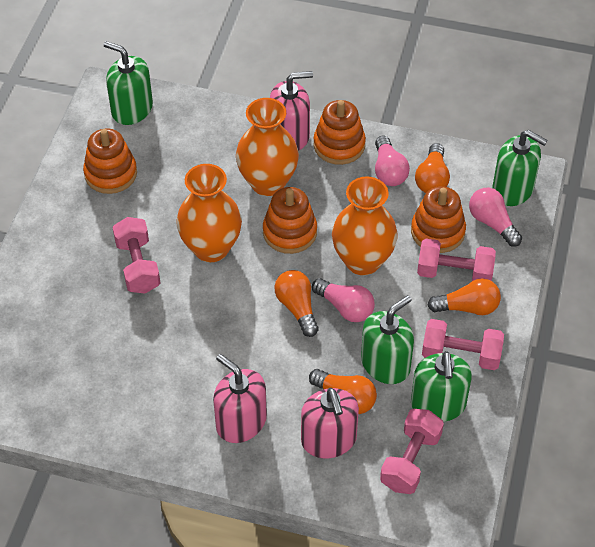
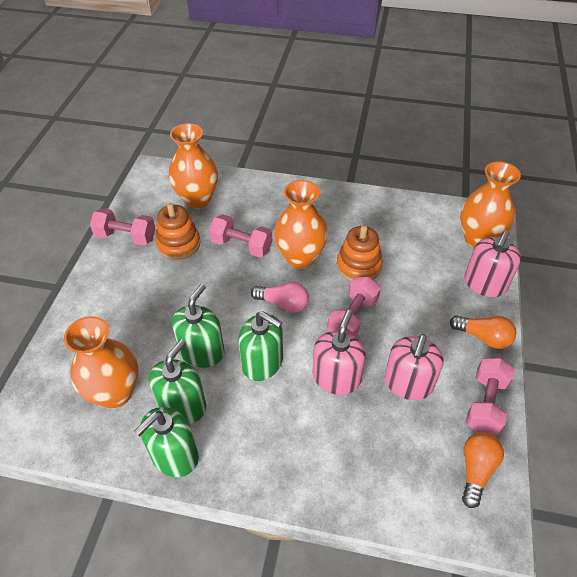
orange light bulb: 4 -> 2
orange stacking toy: 4 -> 2
orange vase: 3 -> 4
pink light bulb: 3 -> 1

